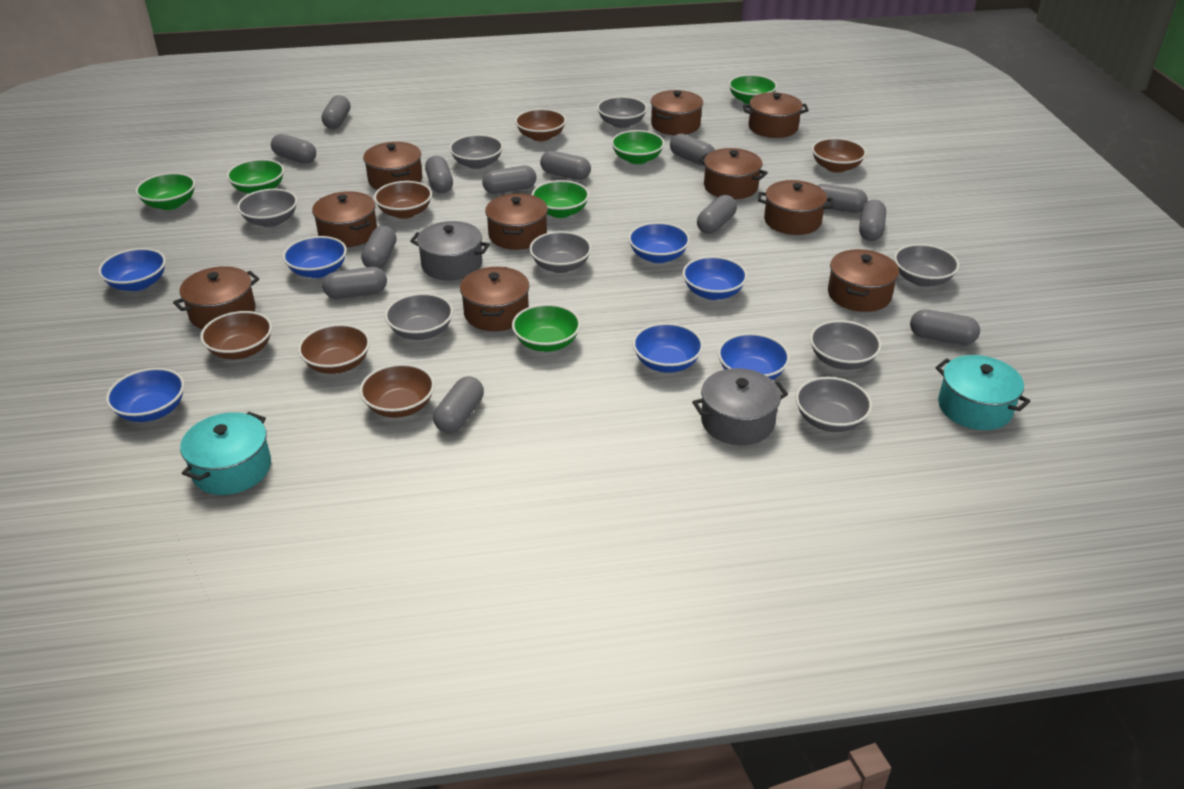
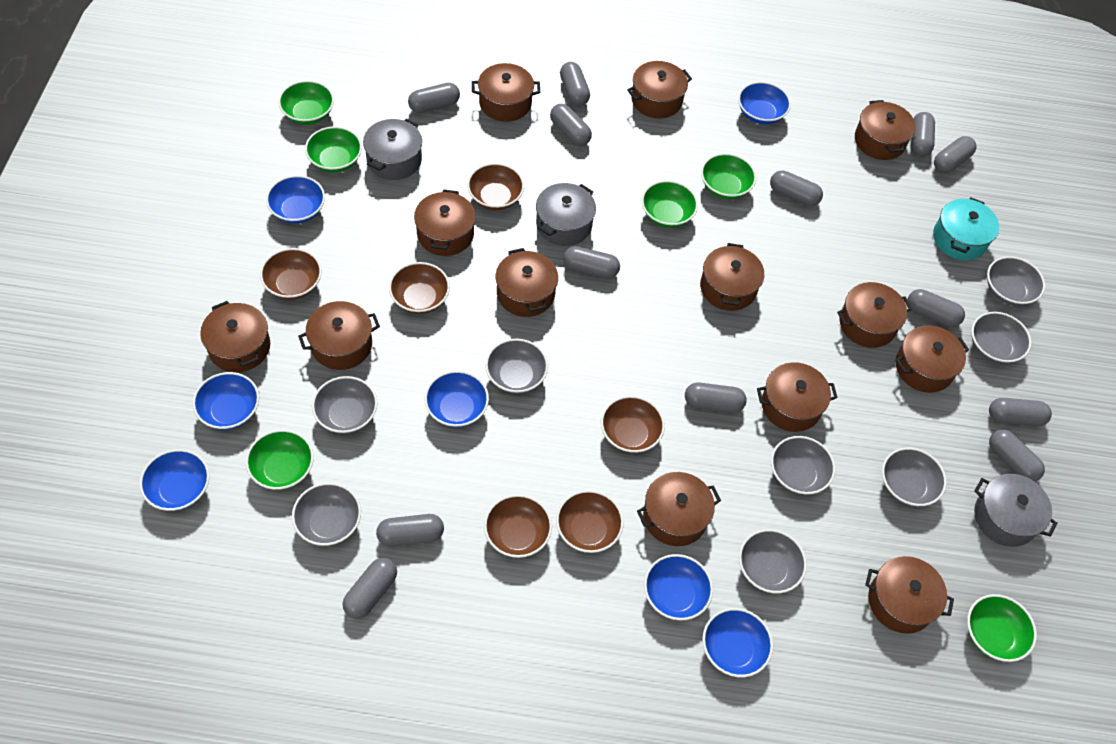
brown pot: 10 -> 13
grey pot: 2 -> 3
turquoise pot: 2 -> 1

